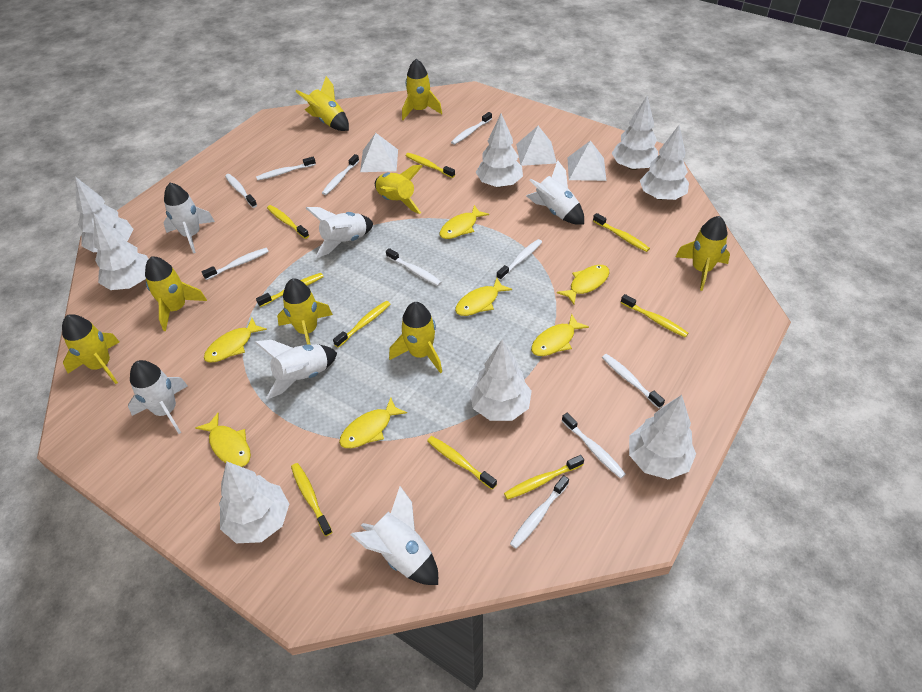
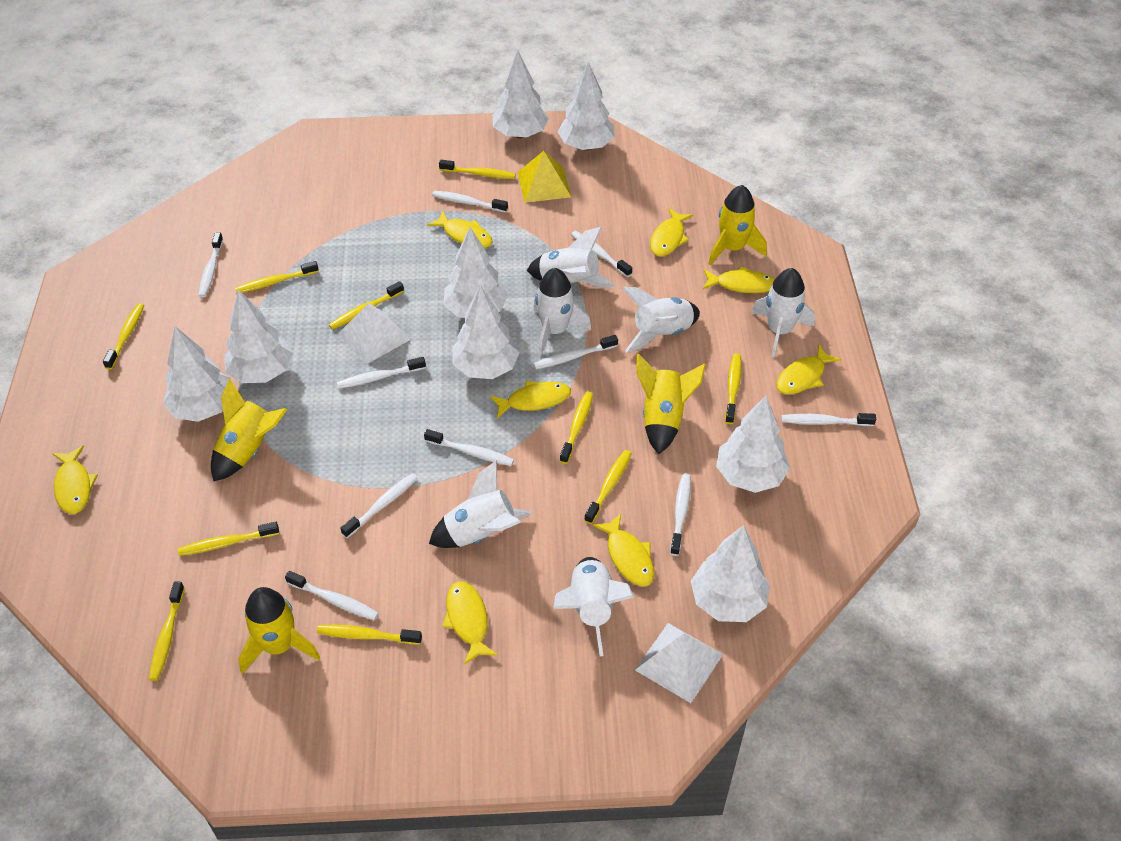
white pyramid: 3 -> 2
yellow fish: 7 -> 8
yellow pyramid: 0 -> 1
yellow rocket: 8 -> 4
yellow toothbrush: 9 -> 10

